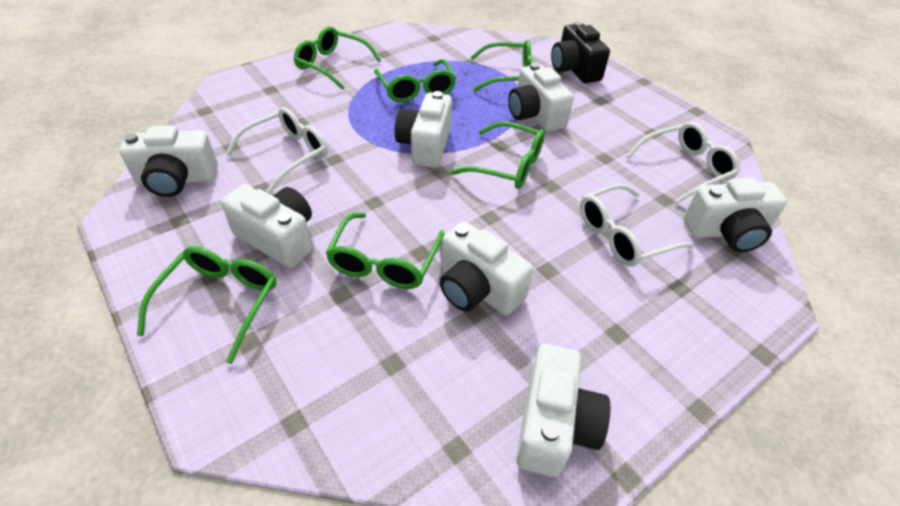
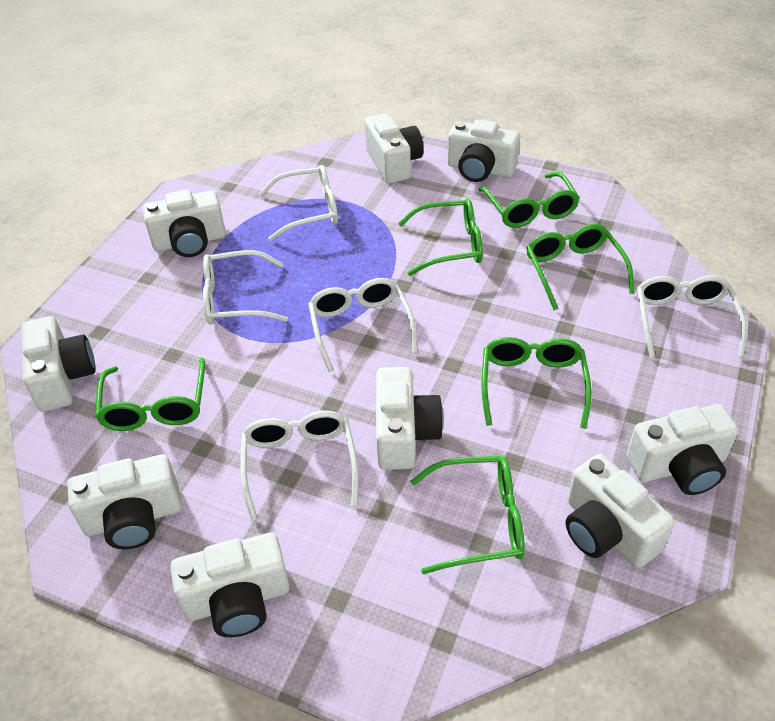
black camera: 1 -> 0
white camera: 7 -> 9
white glasses: 3 -> 5

